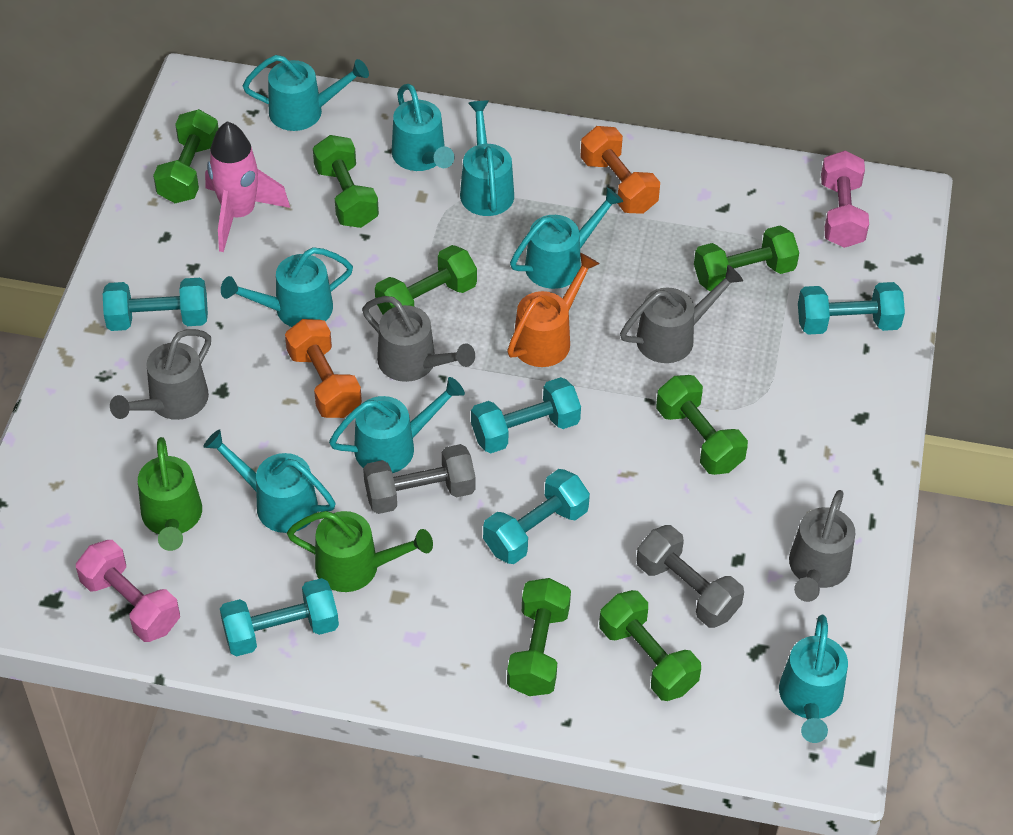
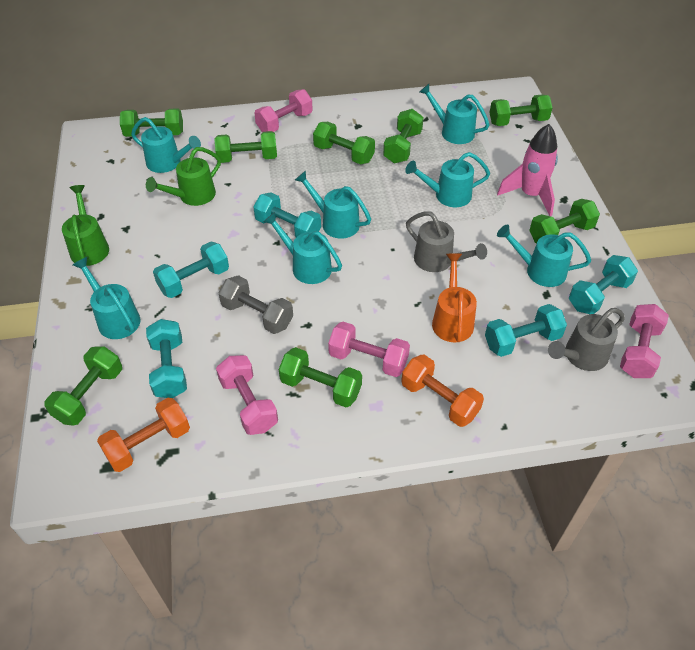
green dumbbell: 7 -> 8
grey dumbbell: 2 -> 1
grey watering can: 4 -> 2
pink dumbbell: 2 -> 4
turquoise watering can: 8 -> 7

